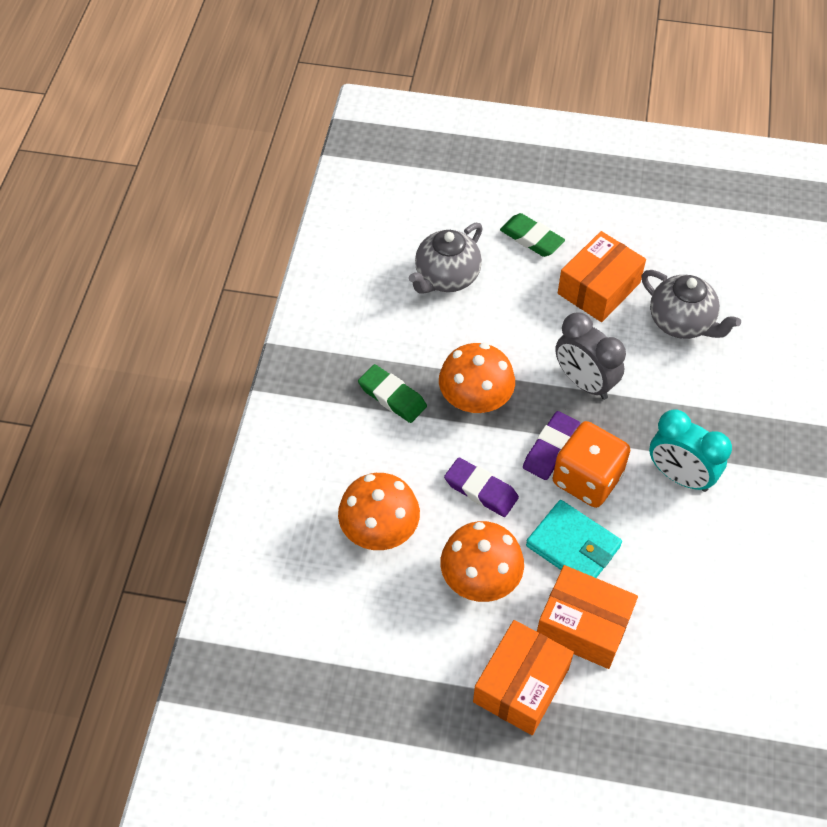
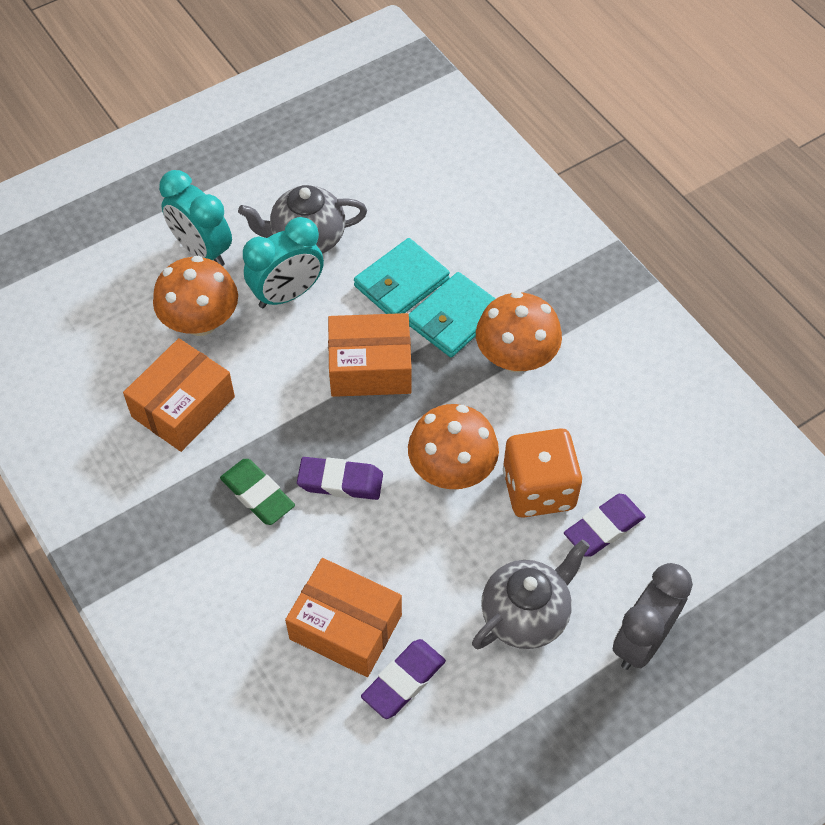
green eraser: 2 -> 1
purple eraser: 2 -> 3
turquoise clock: 1 -> 2
turquoise wallet: 1 -> 2

